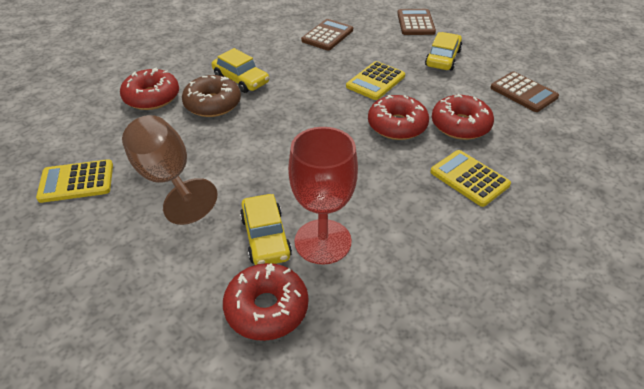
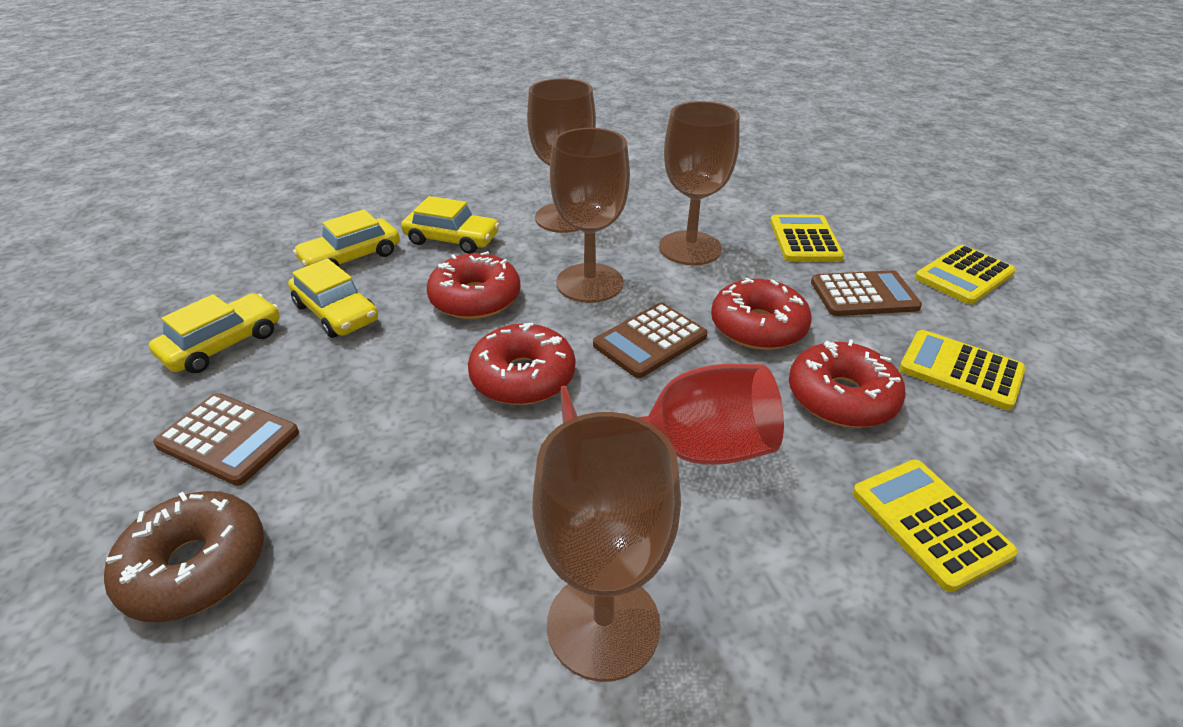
brown goblet: 1 -> 4
yellow calculator: 3 -> 4
yellow car: 3 -> 4

